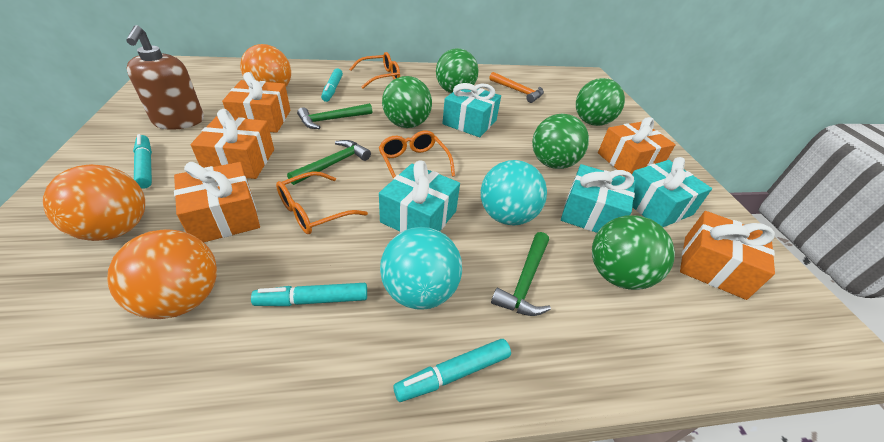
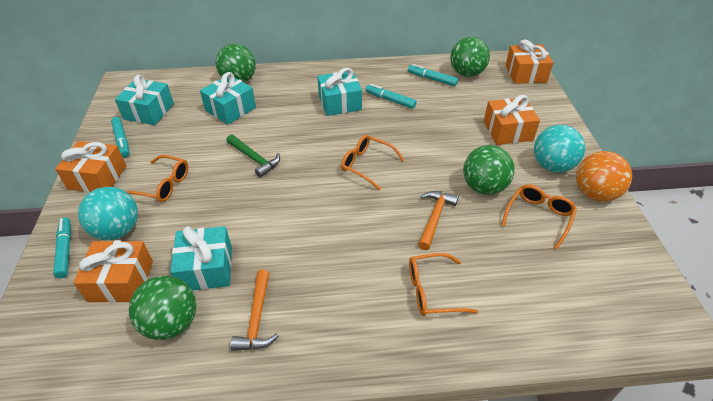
brown soap dispenser: 1 -> 0
green ball: 5 -> 4
green hammer: 3 -> 1
orange ball: 3 -> 1
orange gift: 5 -> 4
orange glasses: 3 -> 4
orange hammer: 1 -> 2

